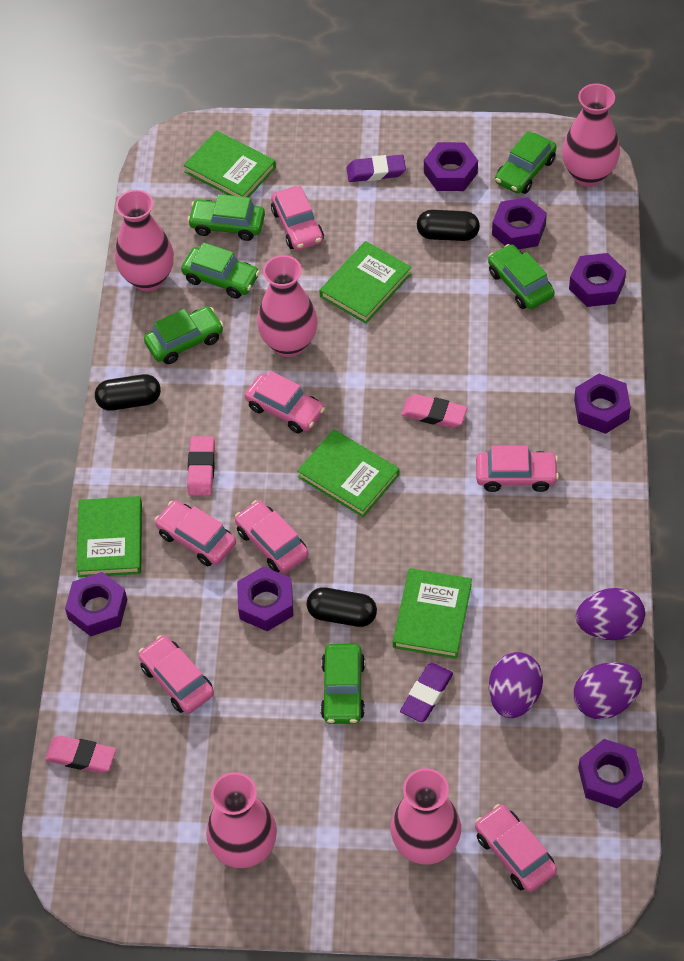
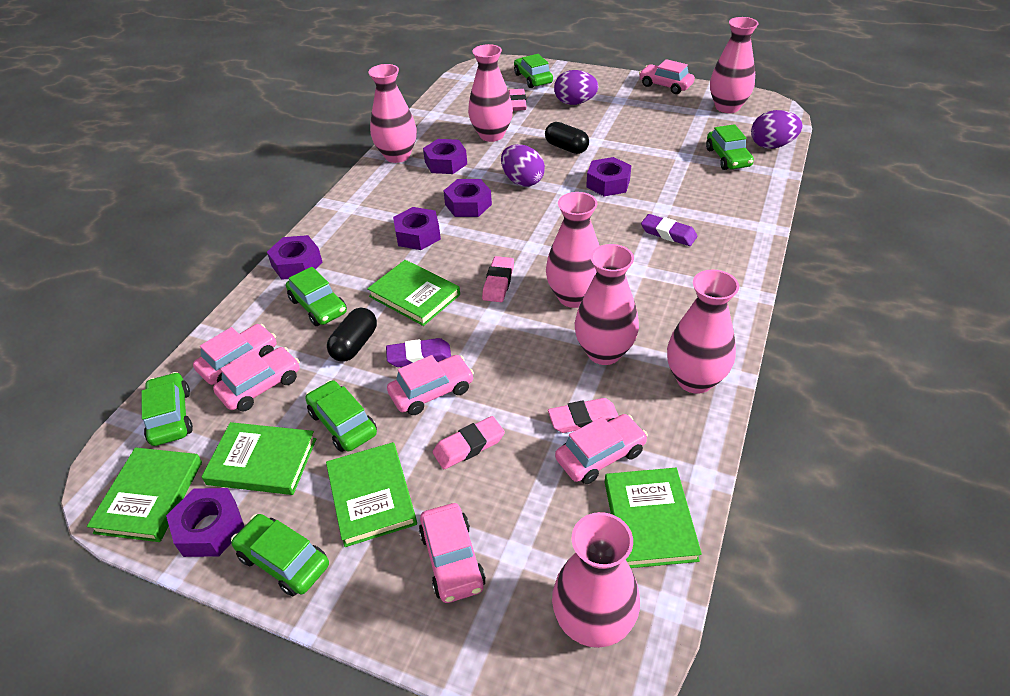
black capsule: 3 -> 2
pink car: 7 -> 6
pink eraser: 3 -> 4
pink vase: 5 -> 7
purple nut: 7 -> 6

